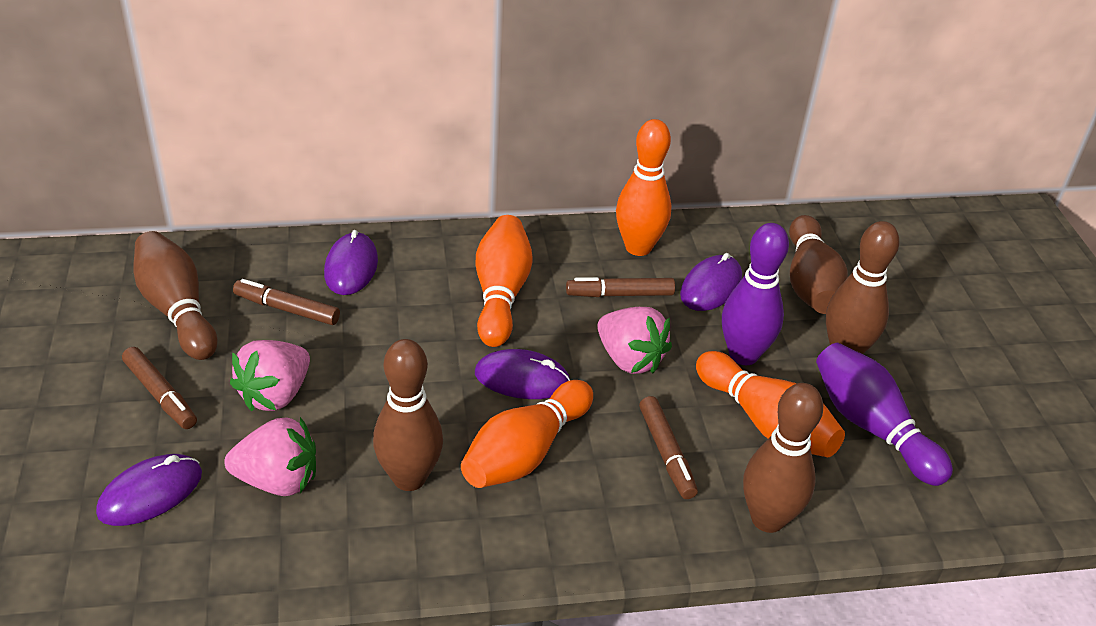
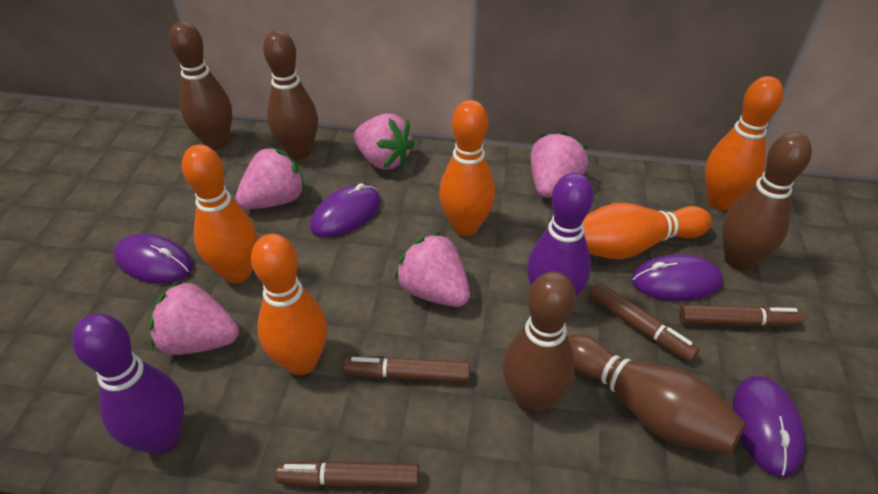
orange bowling pin: 4 -> 5
pink strawberry: 3 -> 5

